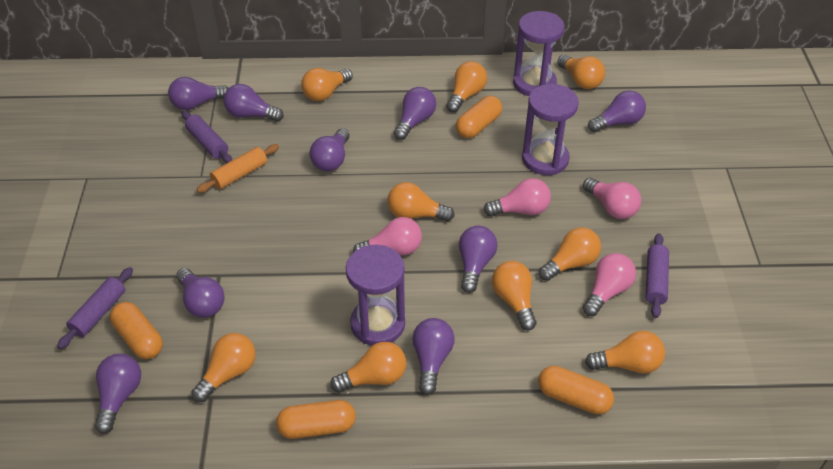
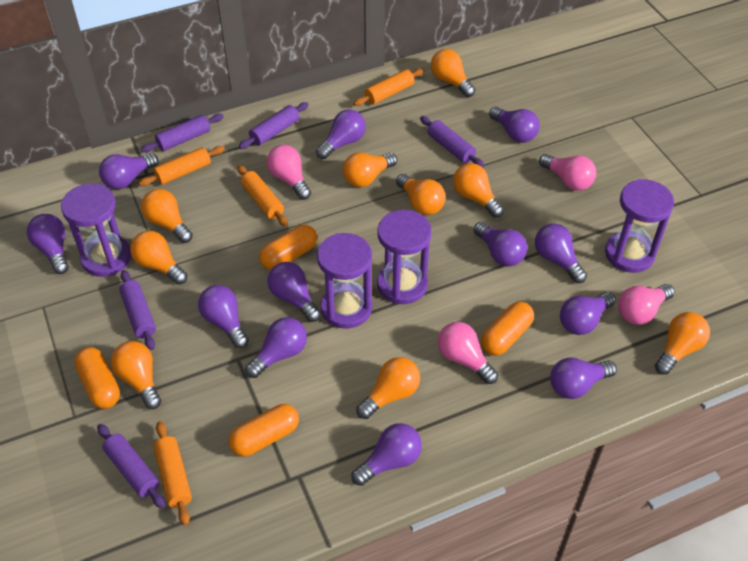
orange rolling pin: 1 -> 4
purple hourglass: 3 -> 4
purple light bulb: 9 -> 12
purple rolling pin: 3 -> 5

